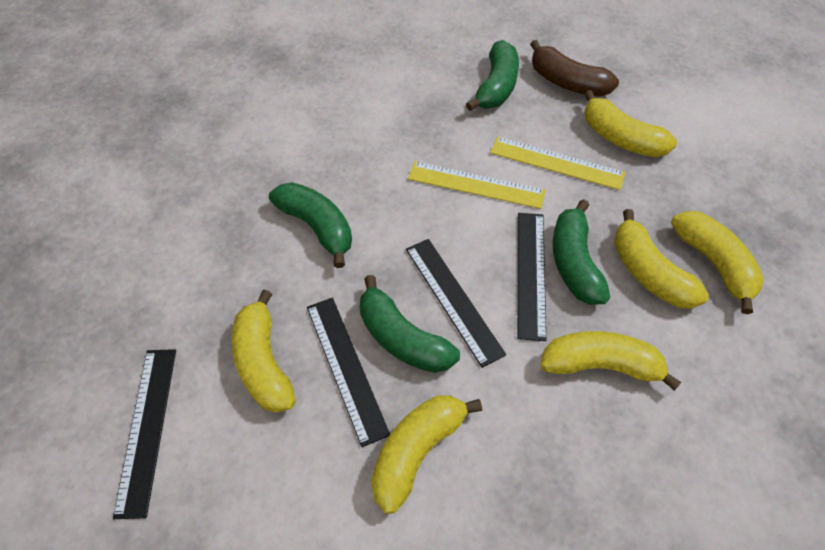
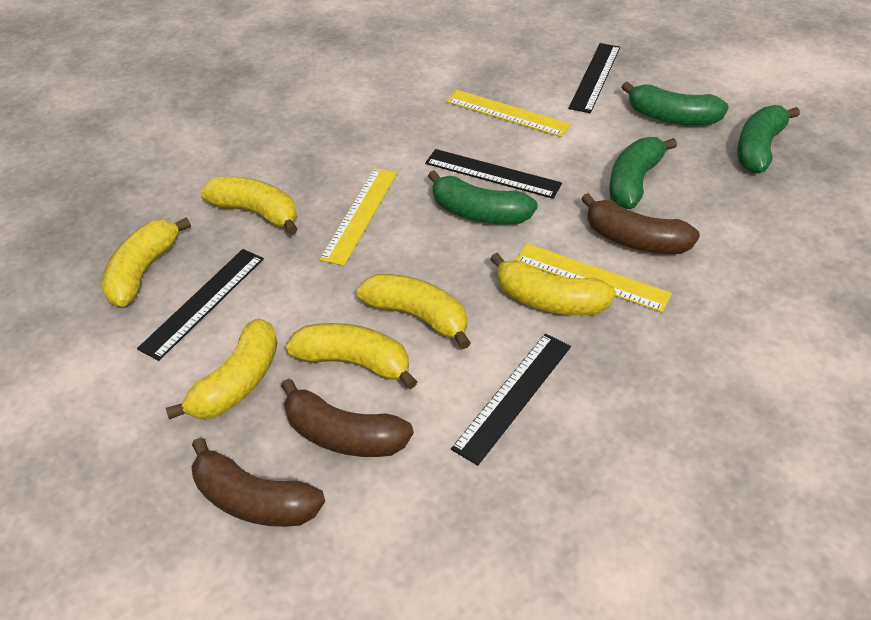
brown banana: 1 -> 3
yellow ruler: 2 -> 3

